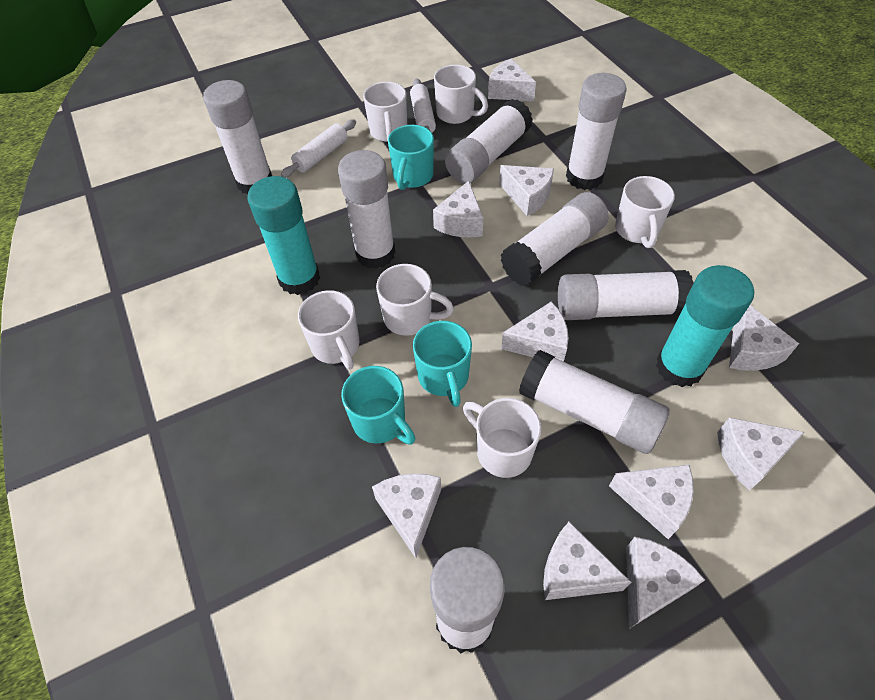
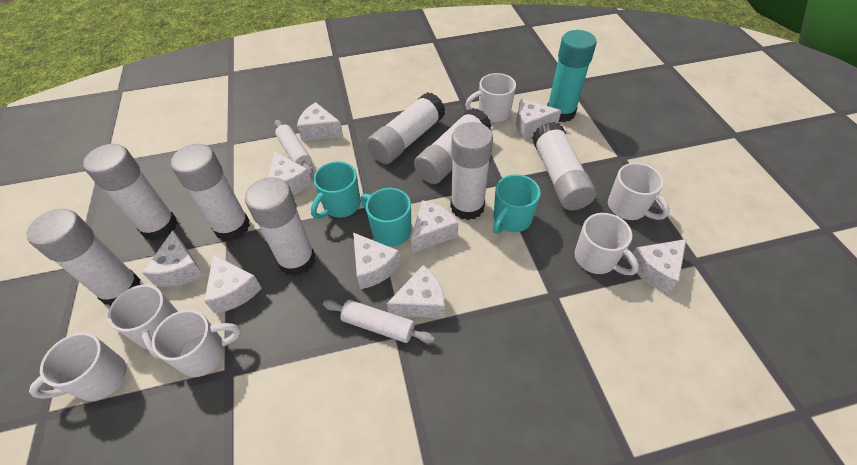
turquoise glue stick: 2 -> 1
white cheese: 10 -> 9

